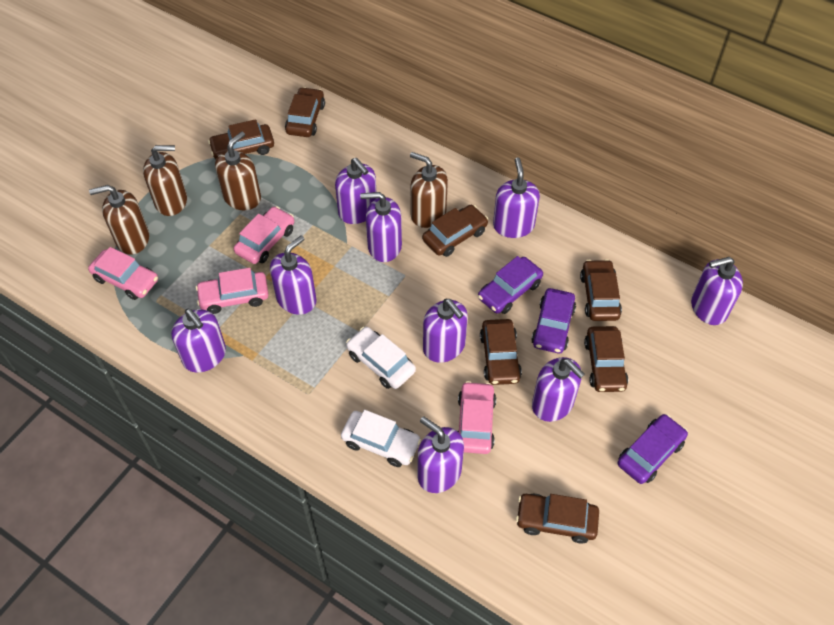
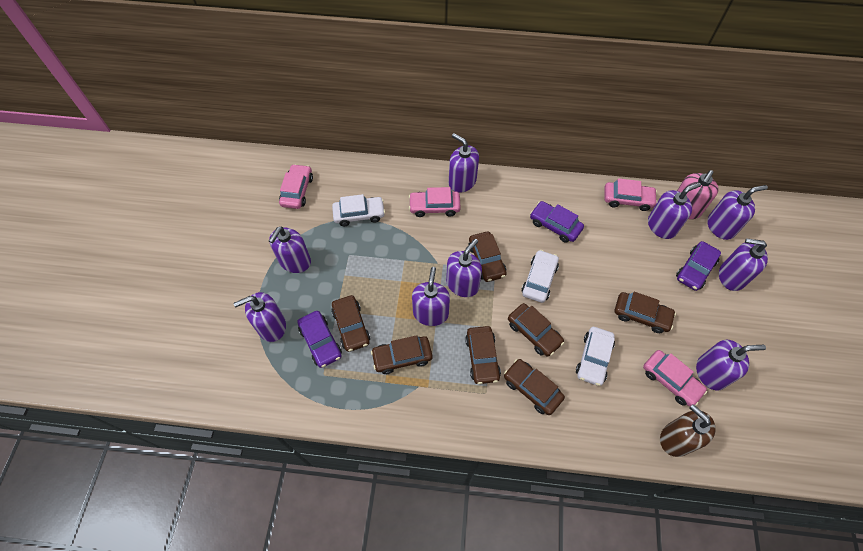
brown soap dispenser: 4 -> 1
pink soap dispenser: 0 -> 1
white car: 2 -> 3

